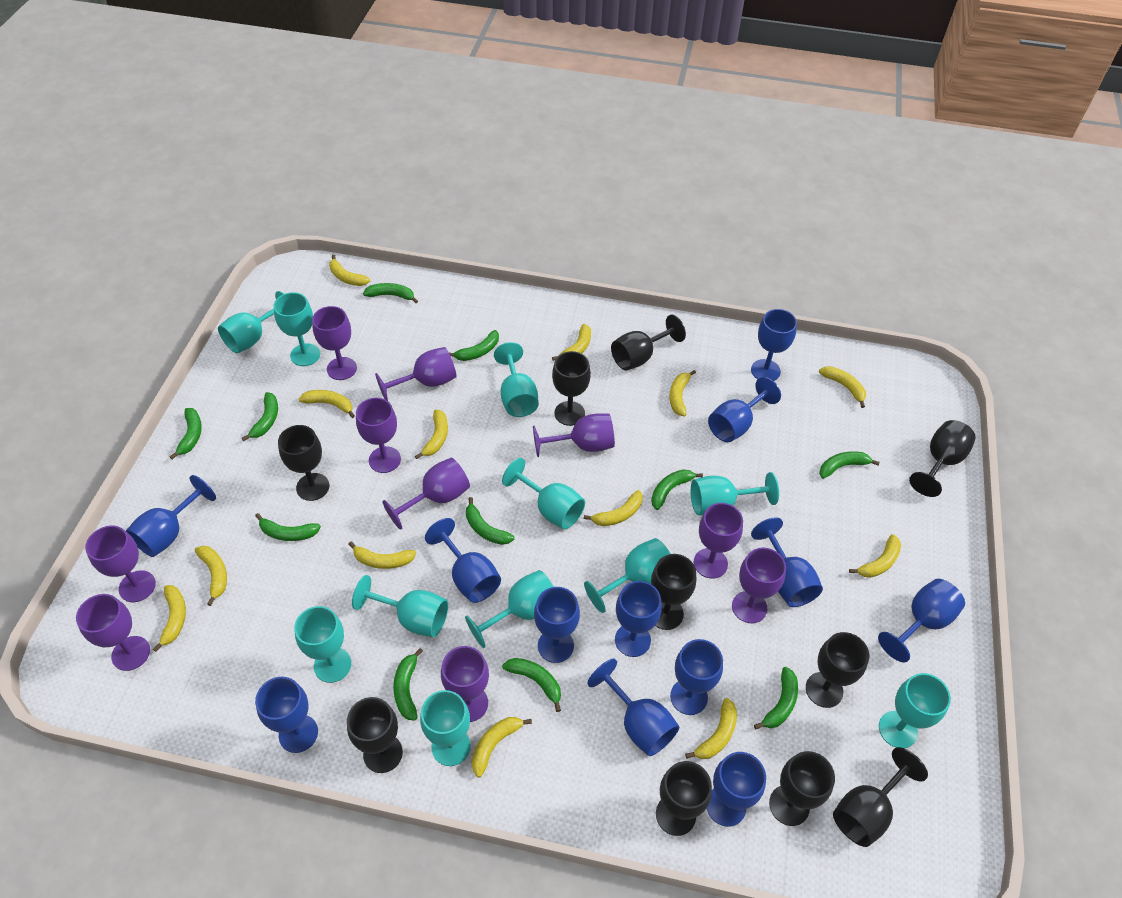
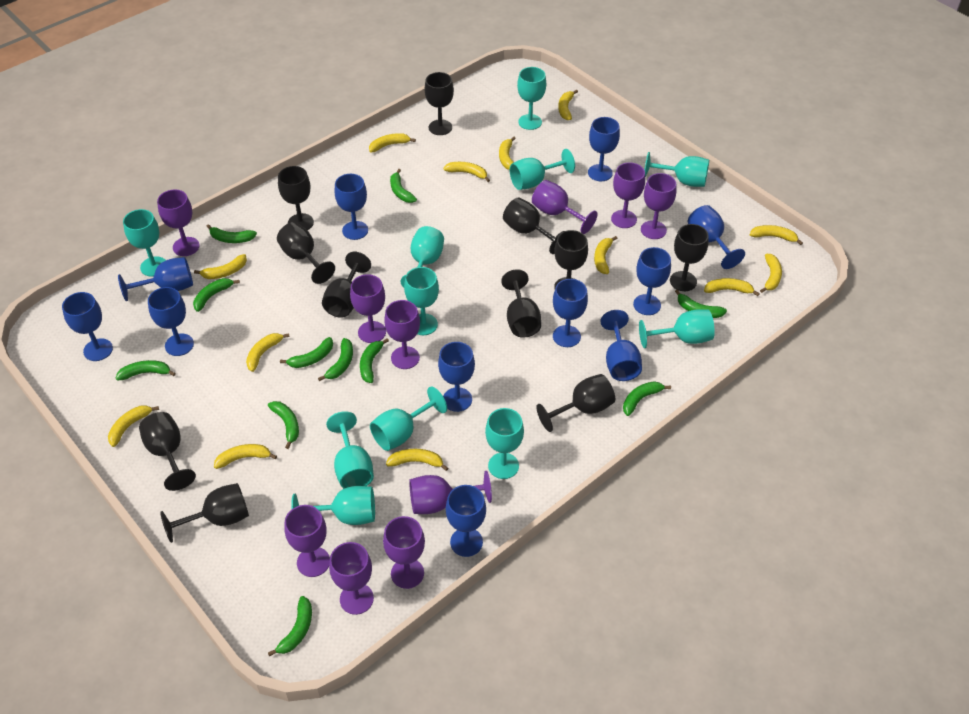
black goblet: 10 -> 11
blue goblet: 12 -> 11

